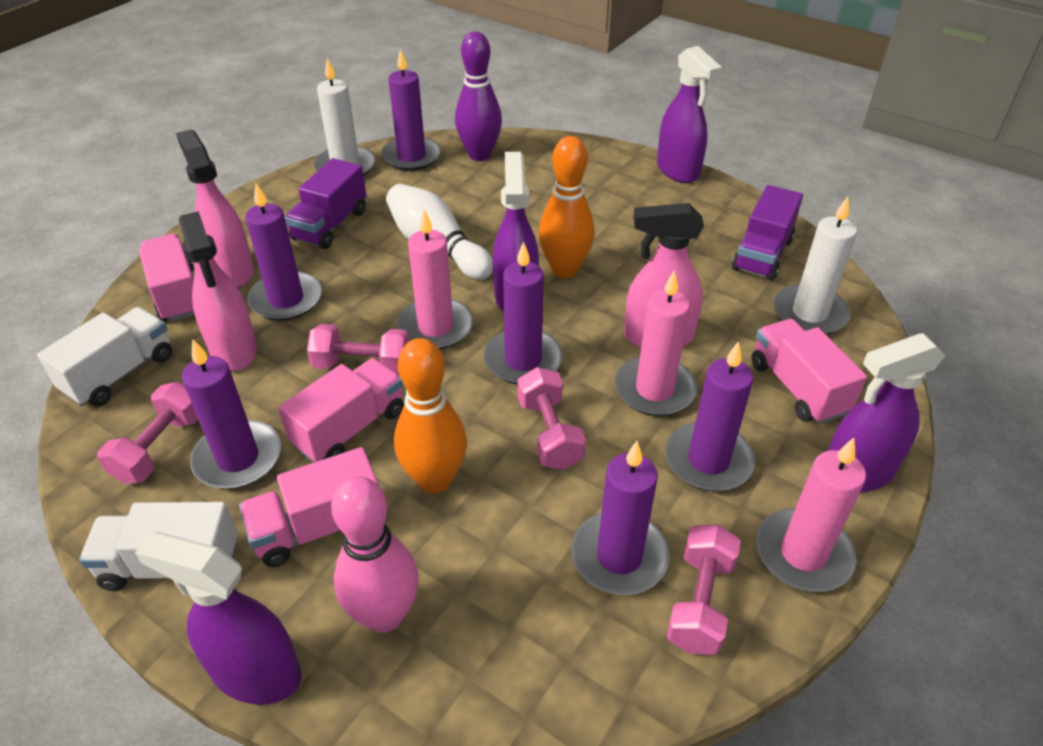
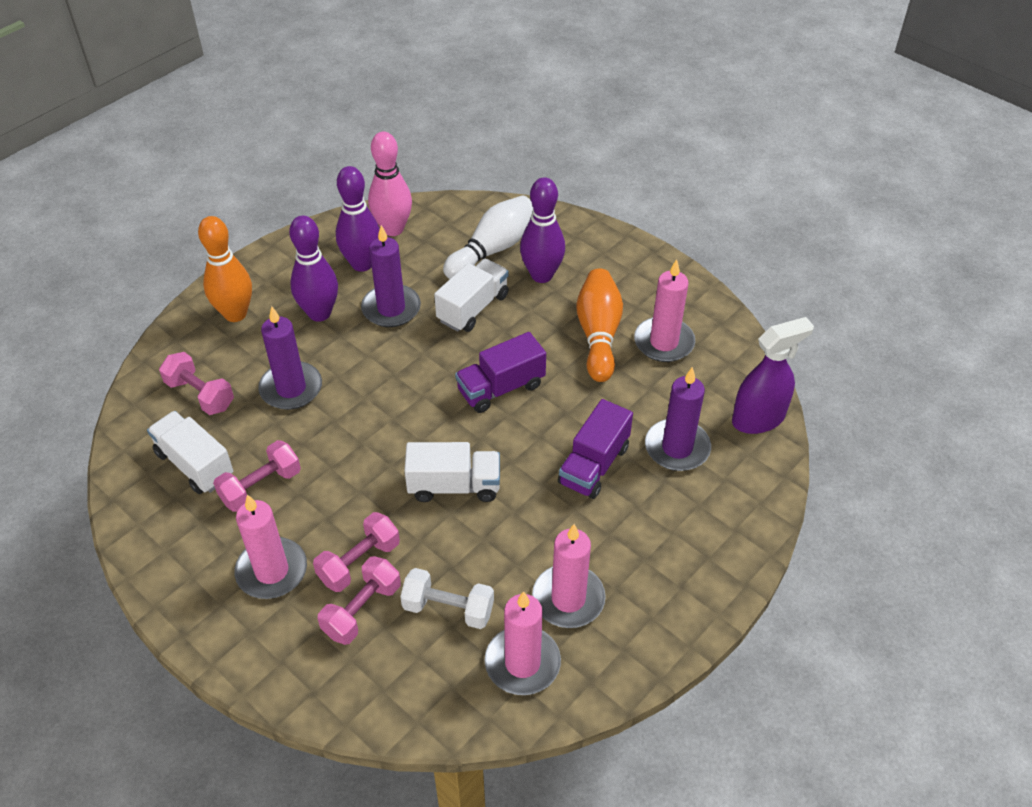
pink candle: 3 -> 4
pink spray bottle: 3 -> 0
pink truck: 4 -> 0
purple bowling pin: 1 -> 3
purple candle: 6 -> 3
purple spray bottle: 4 -> 1
white candle: 2 -> 0
white dumbbell: 0 -> 1
white truck: 2 -> 3

